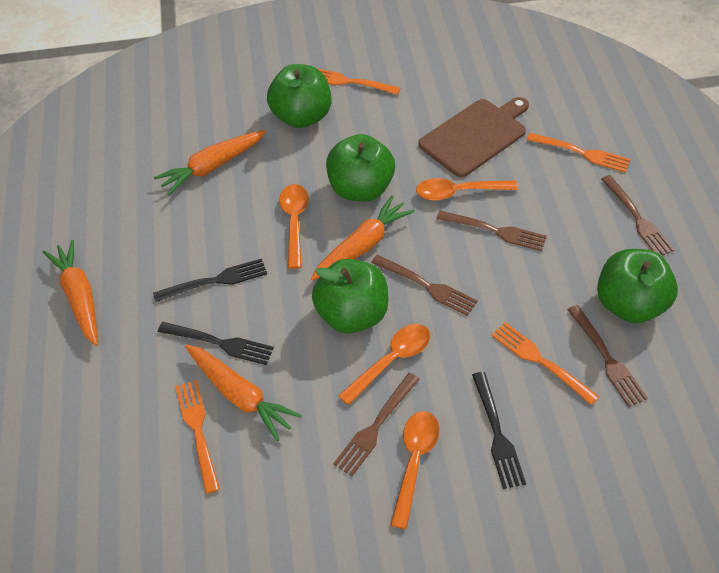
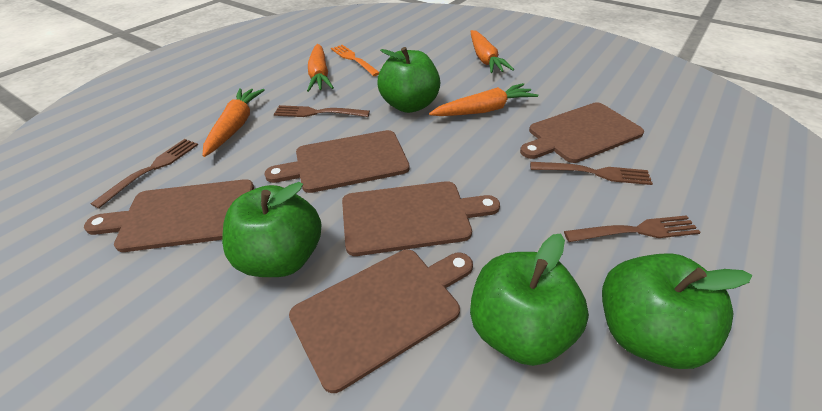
black fork: 3 -> 0
brown cutting board: 1 -> 5
brown fork: 5 -> 4
orange fork: 4 -> 1
orange spoon: 4 -> 0

